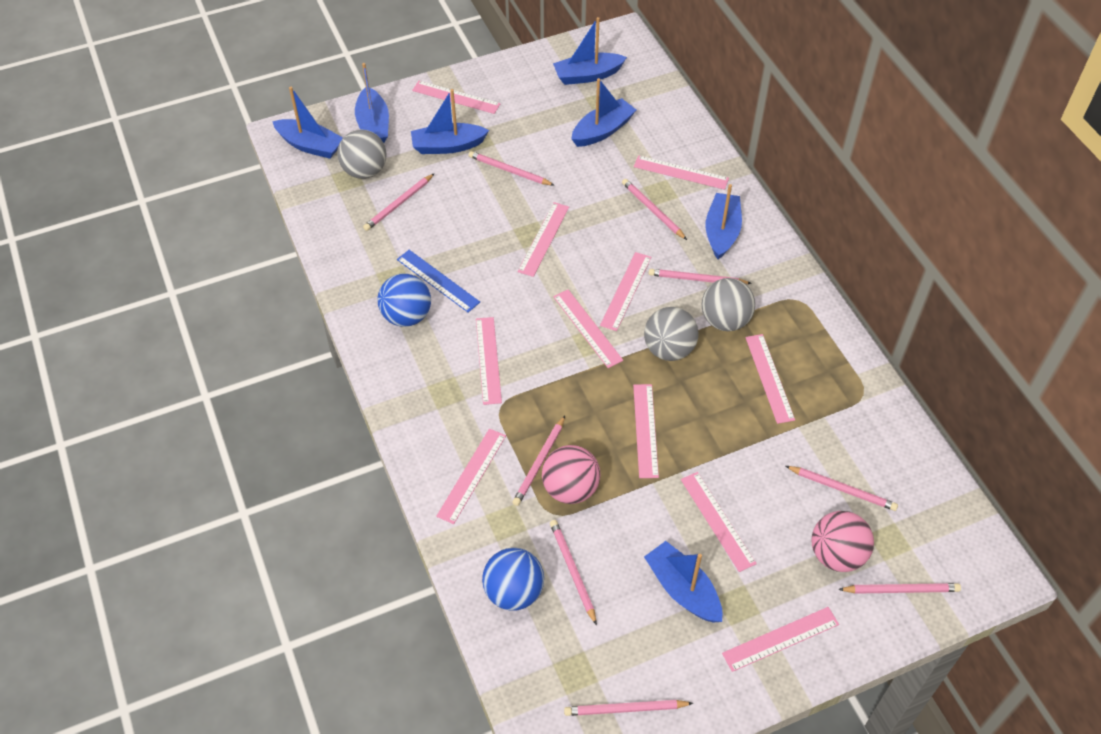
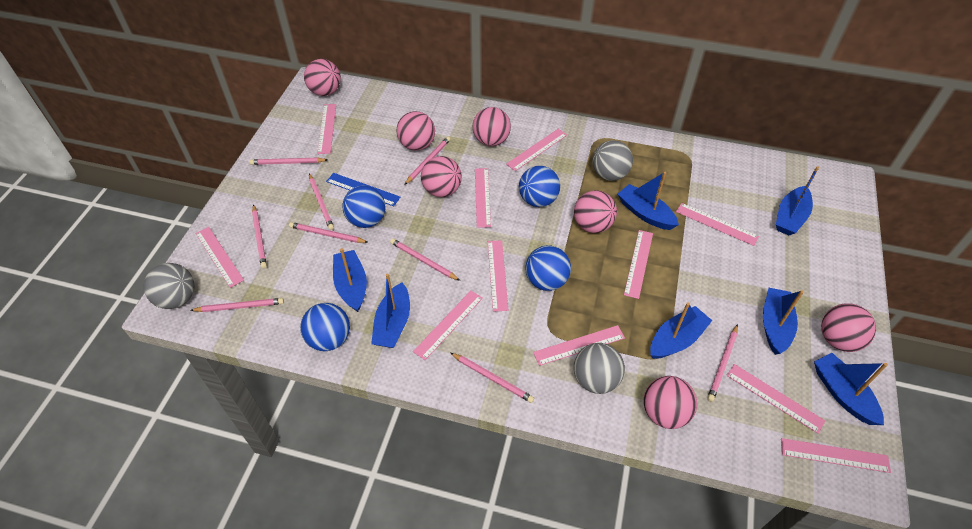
blue ball: 2 -> 4
pink ball: 2 -> 7

